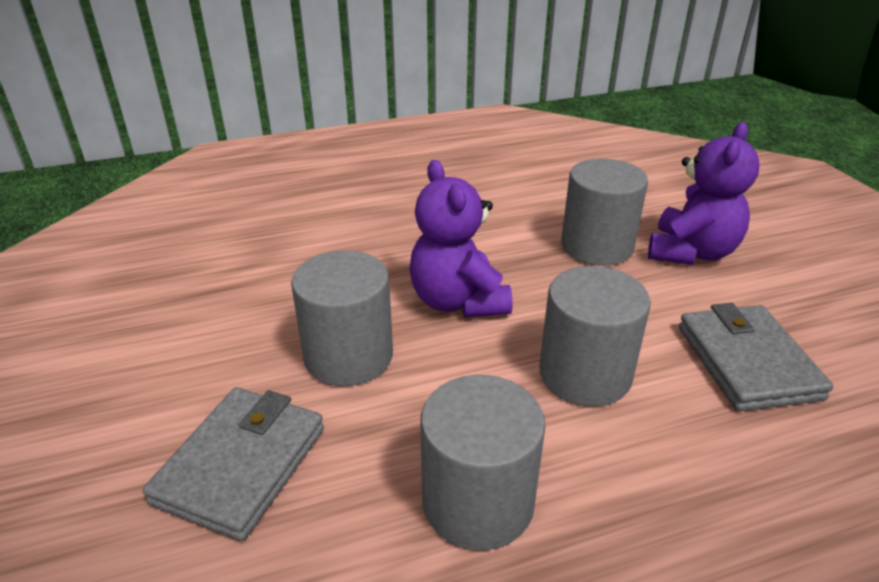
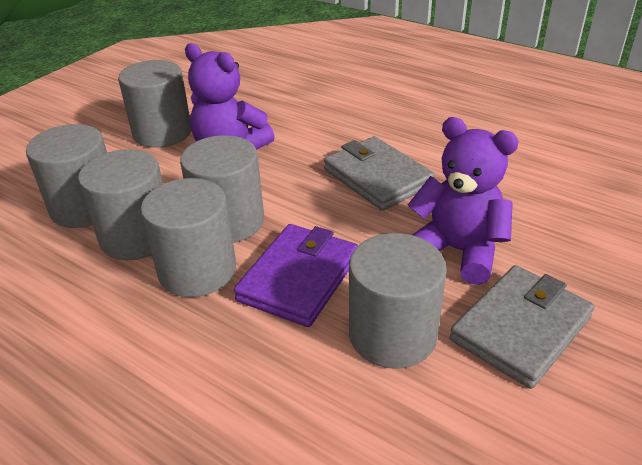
grey cylinder: 4 -> 6
purple wallet: 0 -> 1

